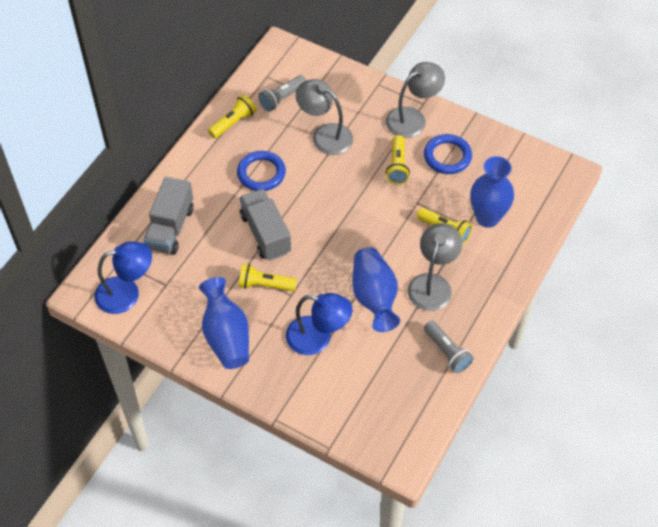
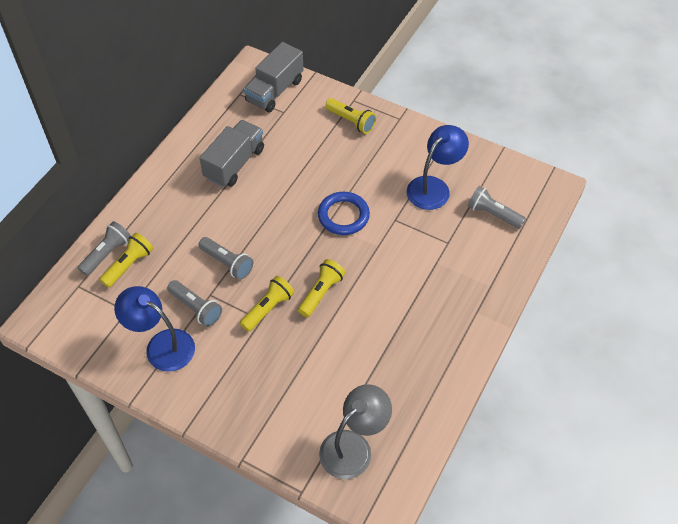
blue ring: 2 -> 1
blue vase: 3 -> 0
grey flashlight: 2 -> 4
grey lamp: 3 -> 1

